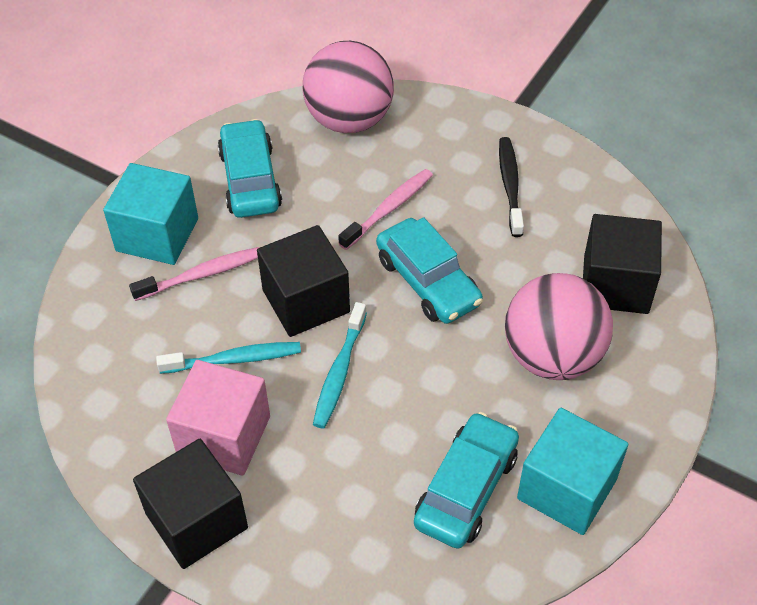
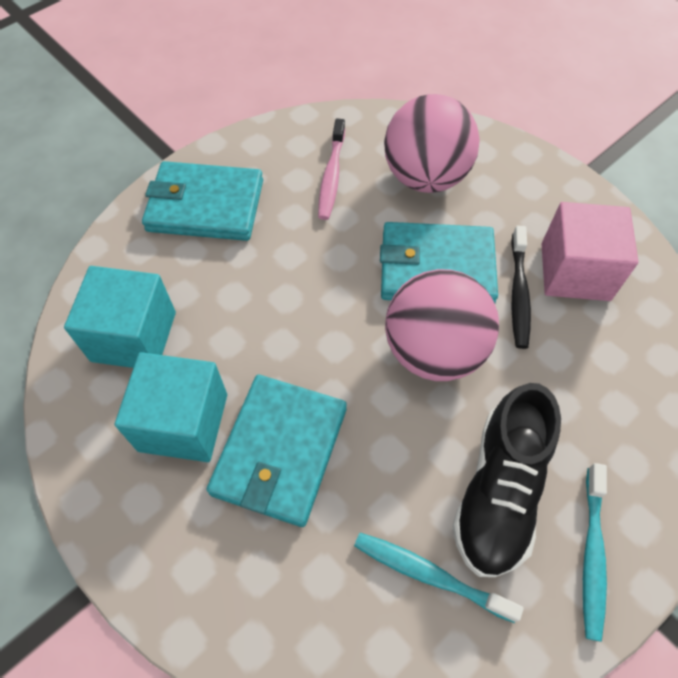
black cube: 3 -> 0
black shoe: 0 -> 1
pink toothbrush: 2 -> 1
turquoise car: 3 -> 0
turquoise wallet: 0 -> 3

